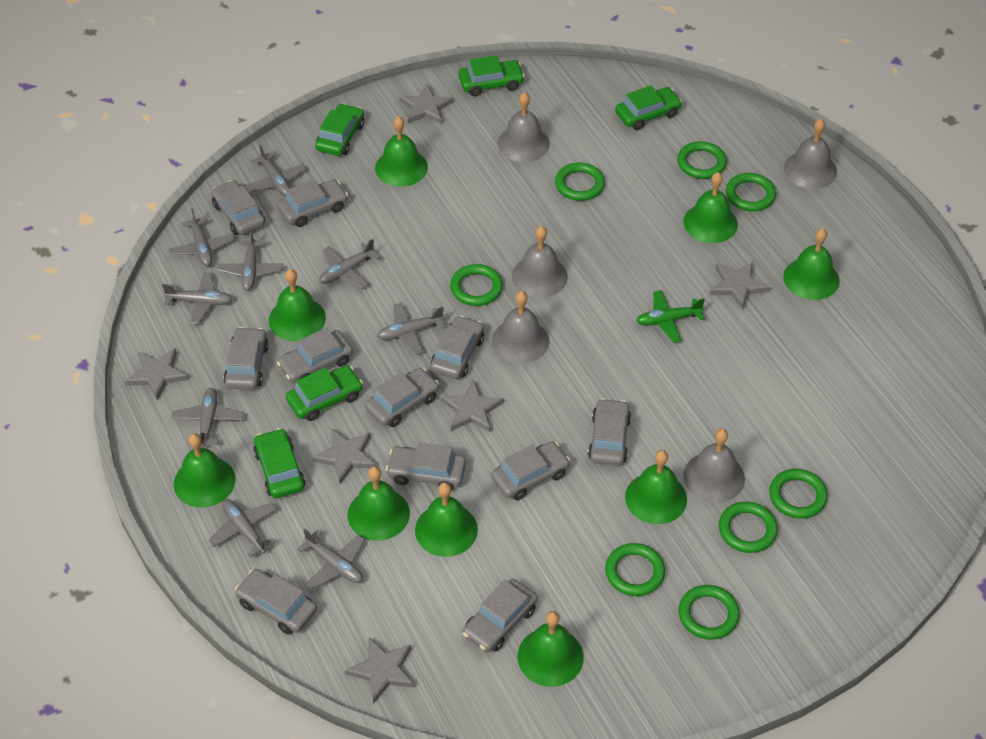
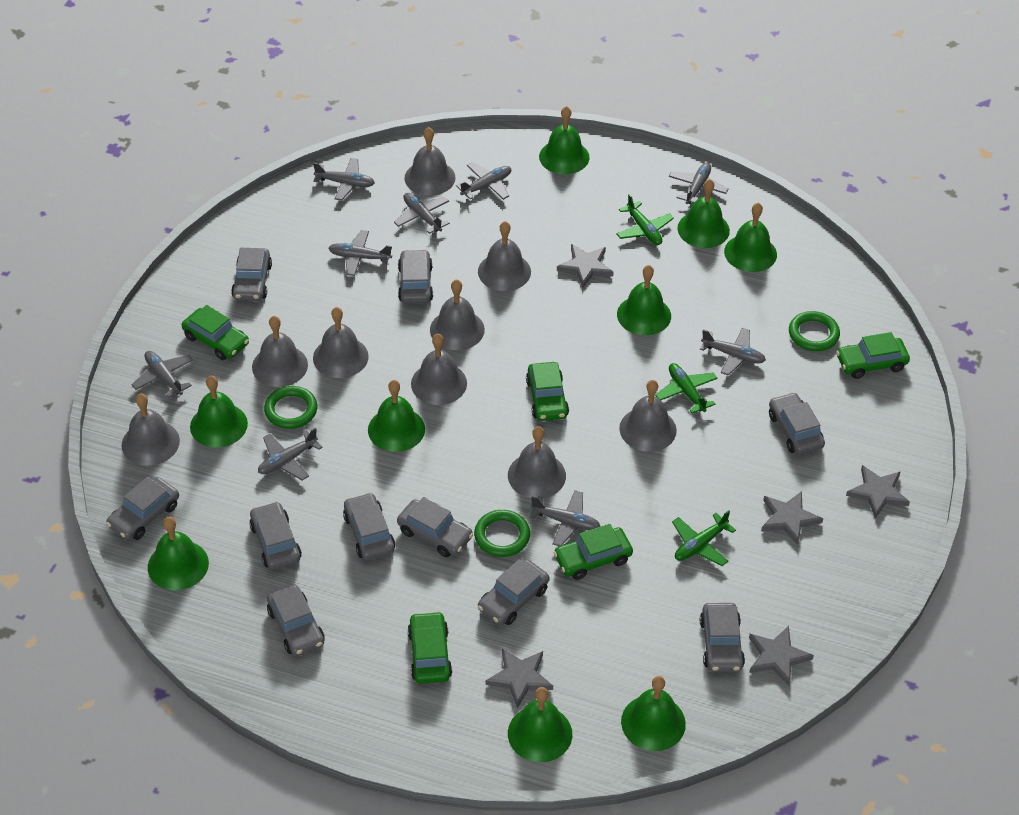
green plane: 1 -> 3
green ring: 8 -> 3
grey bell: 5 -> 9
grey car: 11 -> 10
grey star: 6 -> 5

